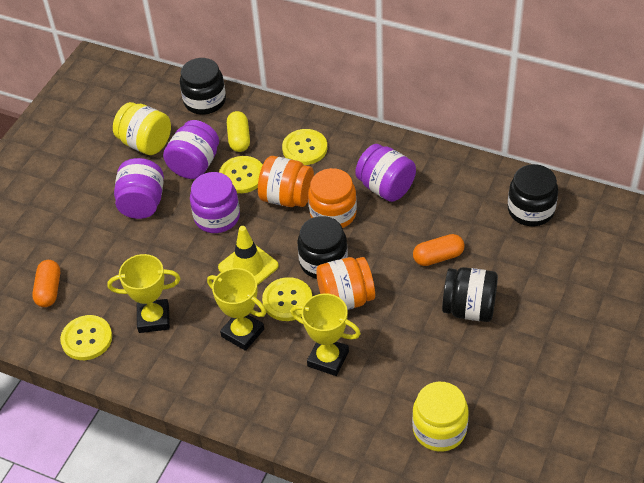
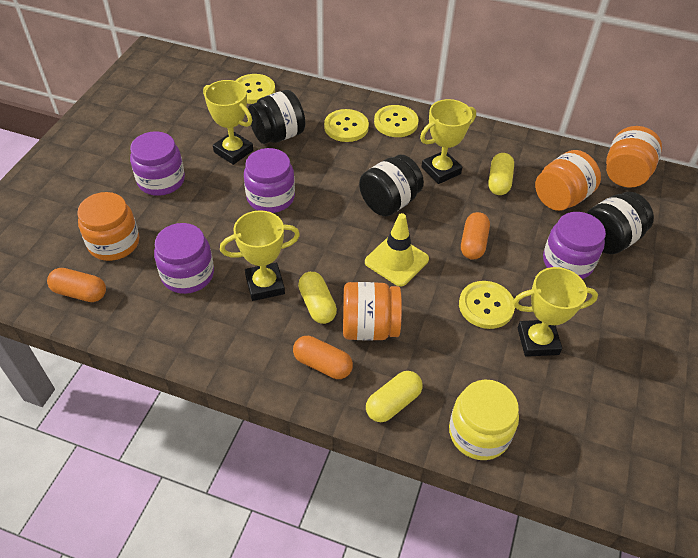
black jar: 4 -> 3
orange capsule: 2 -> 3
orange jar: 3 -> 4
yellow capsule: 1 -> 3
yellow jar: 2 -> 1
yellow trophy: 3 -> 4

